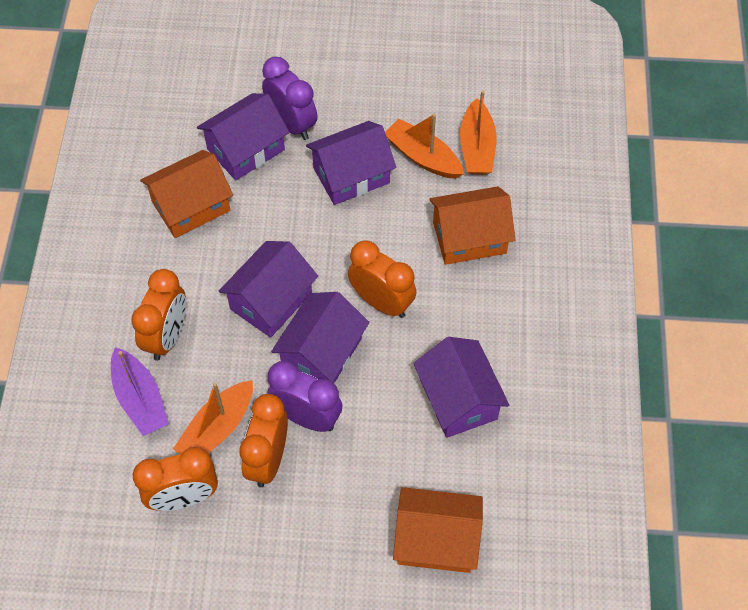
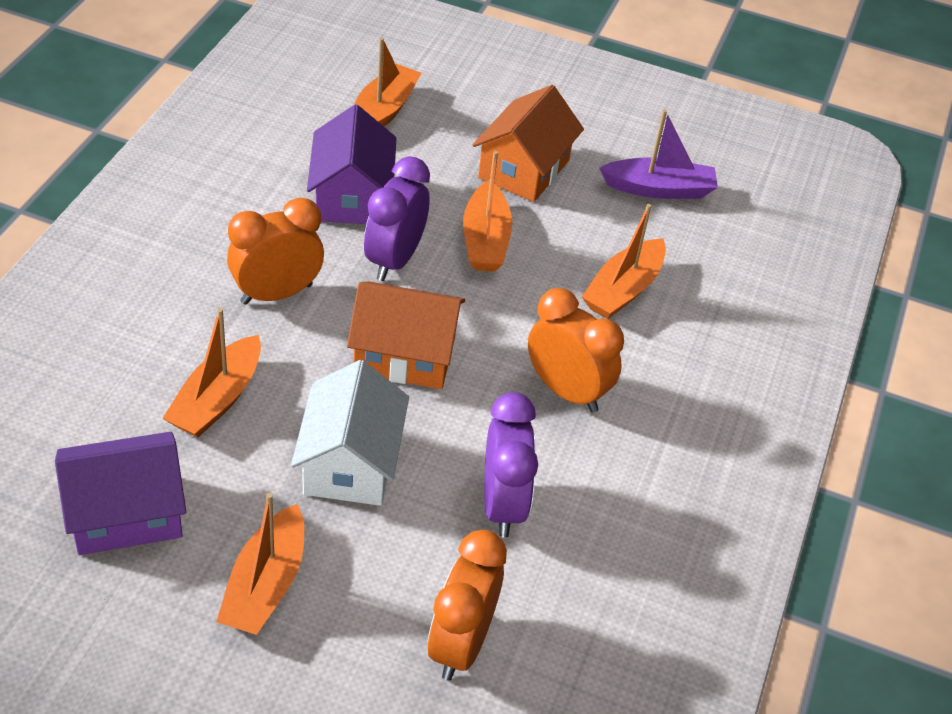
orange boat: 3 -> 5
orange clock: 4 -> 3
orange house: 3 -> 2
purple house: 5 -> 2
white house: 0 -> 1

